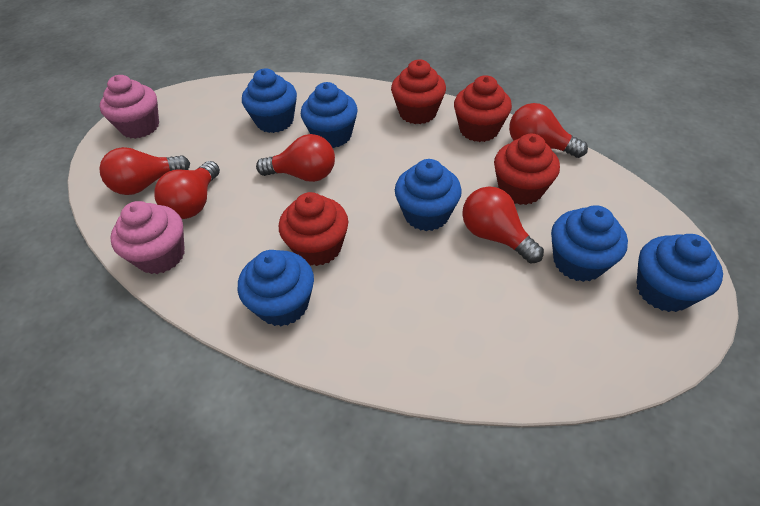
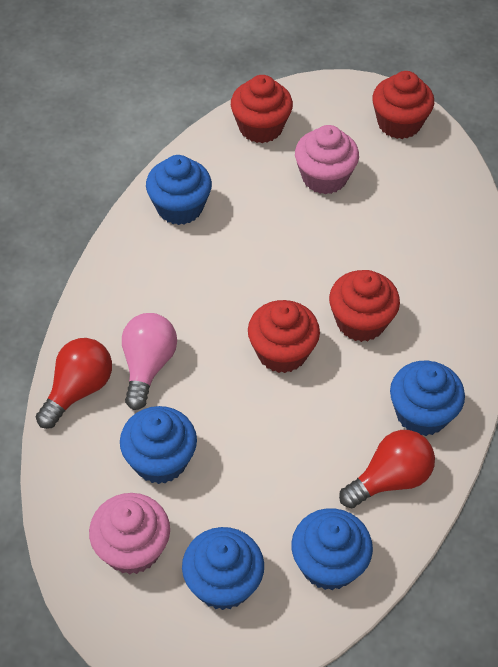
blue cupcake: 6 -> 5
pink light bulb: 0 -> 1
red light bulb: 5 -> 2

